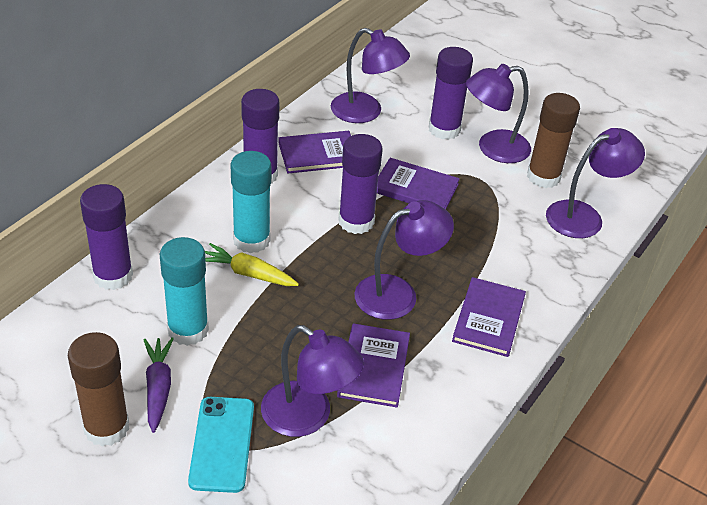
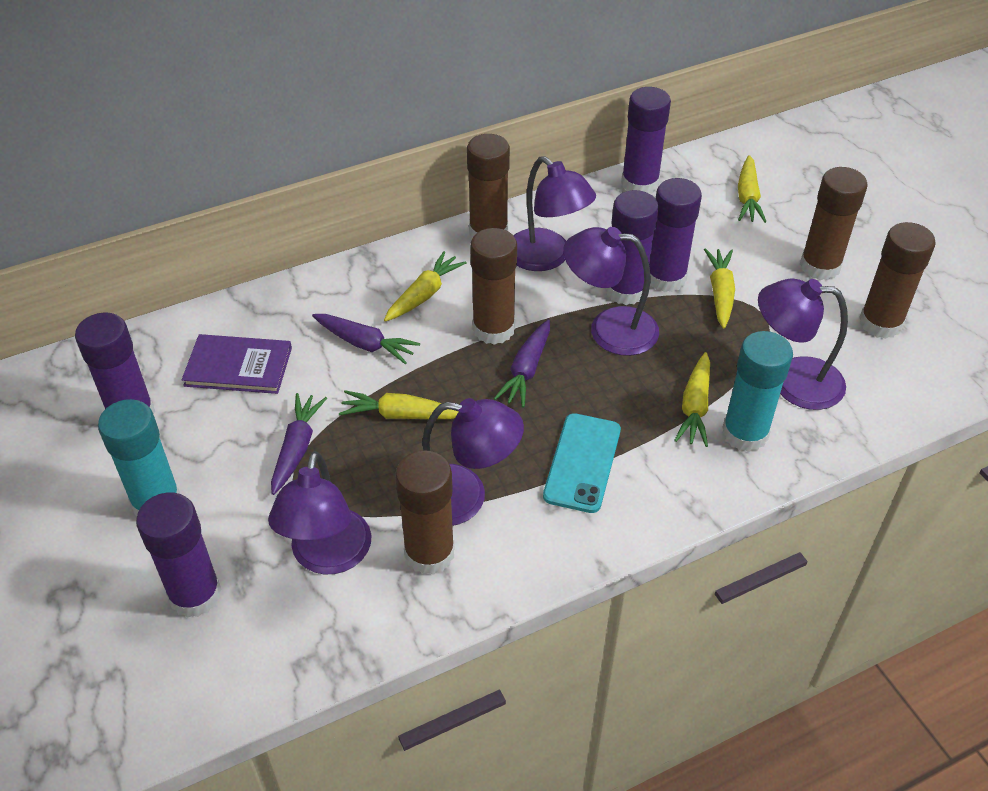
brown glue stick: 2 -> 5
purple book: 4 -> 1
purple carrot: 1 -> 3
purple glue stick: 4 -> 5
yellow carrot: 1 -> 5

